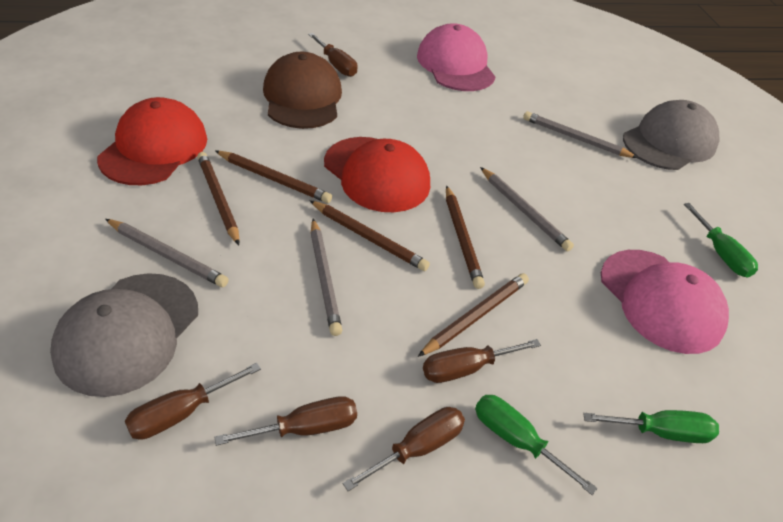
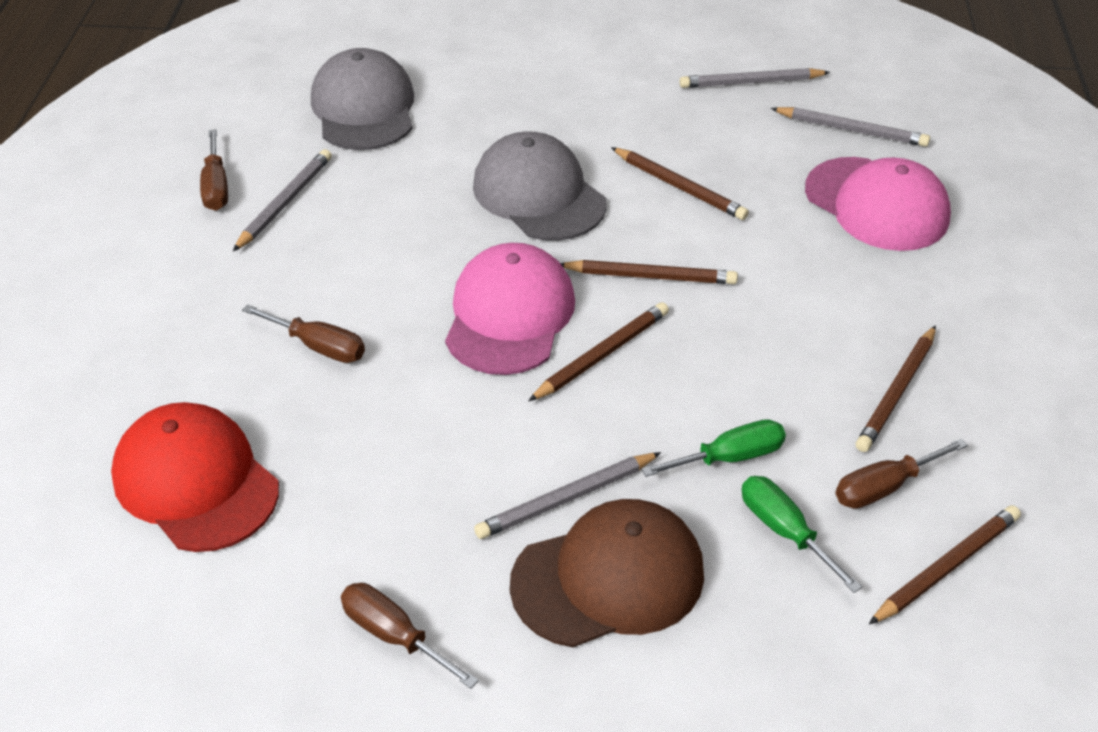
brown screwdriver: 5 -> 4
green screwdriver: 3 -> 2
red cap: 2 -> 1

